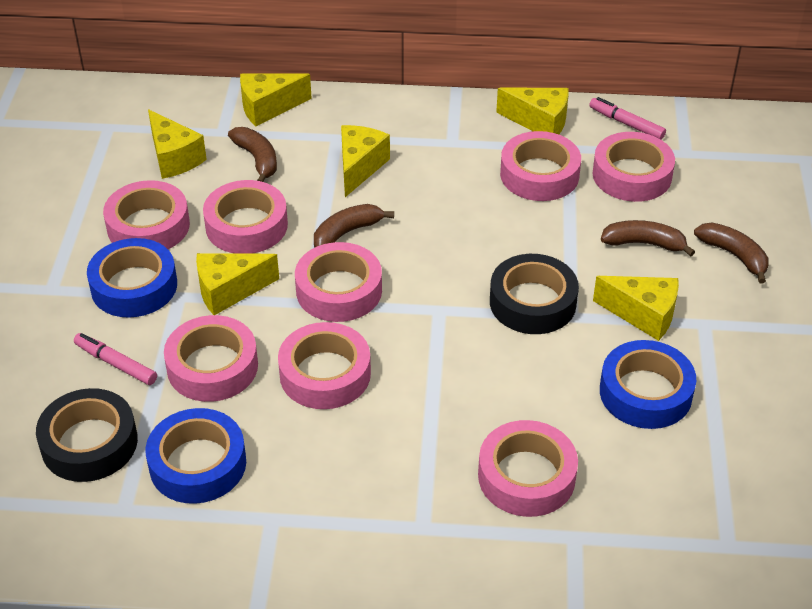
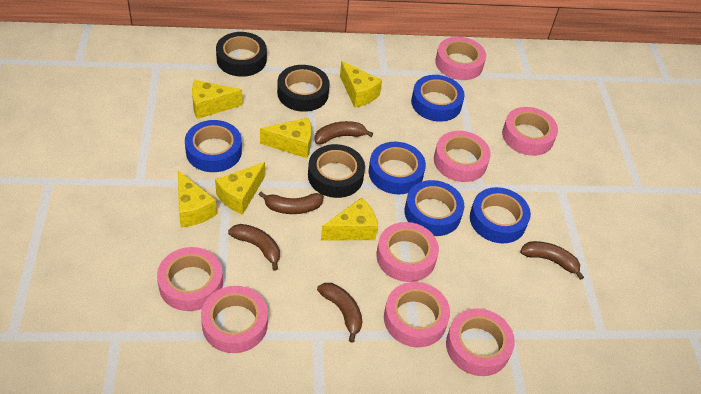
black tape: 2 -> 3
blue tape: 3 -> 5
brown banana: 4 -> 5
pink marker: 2 -> 0

